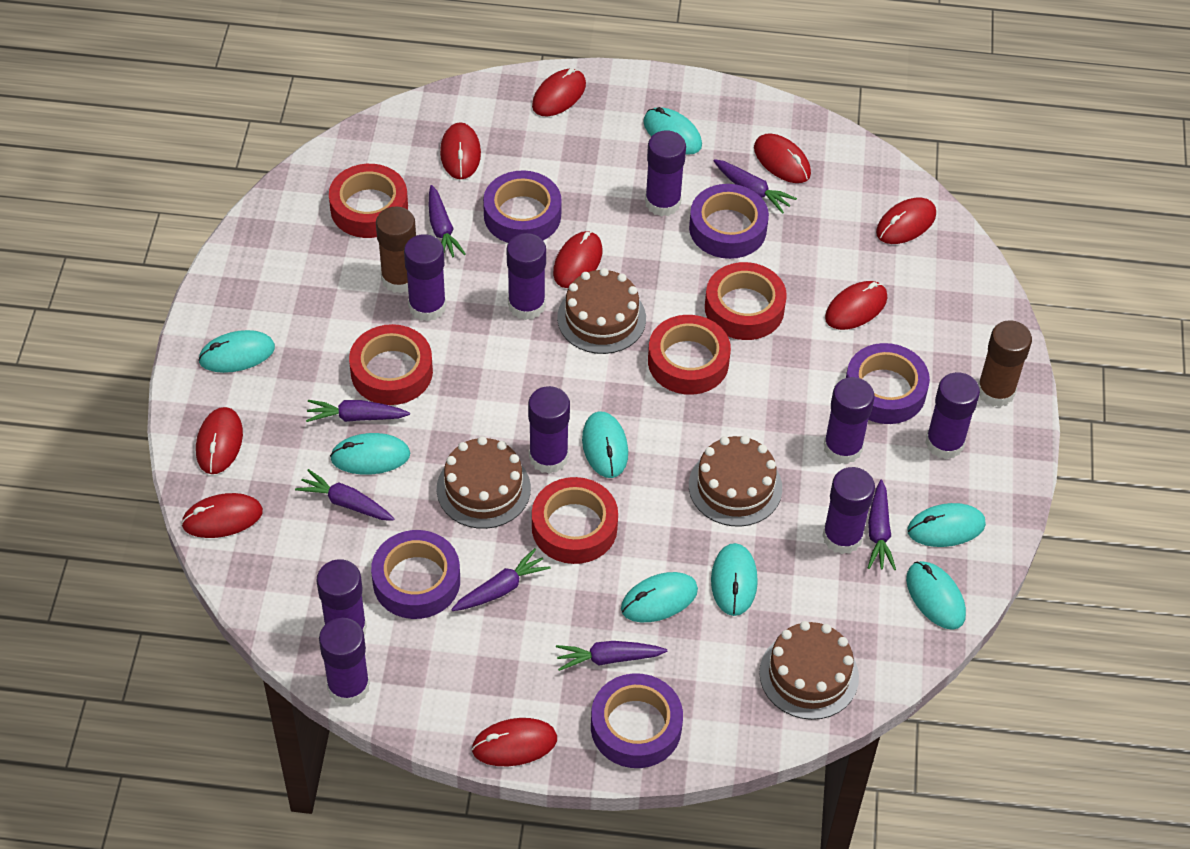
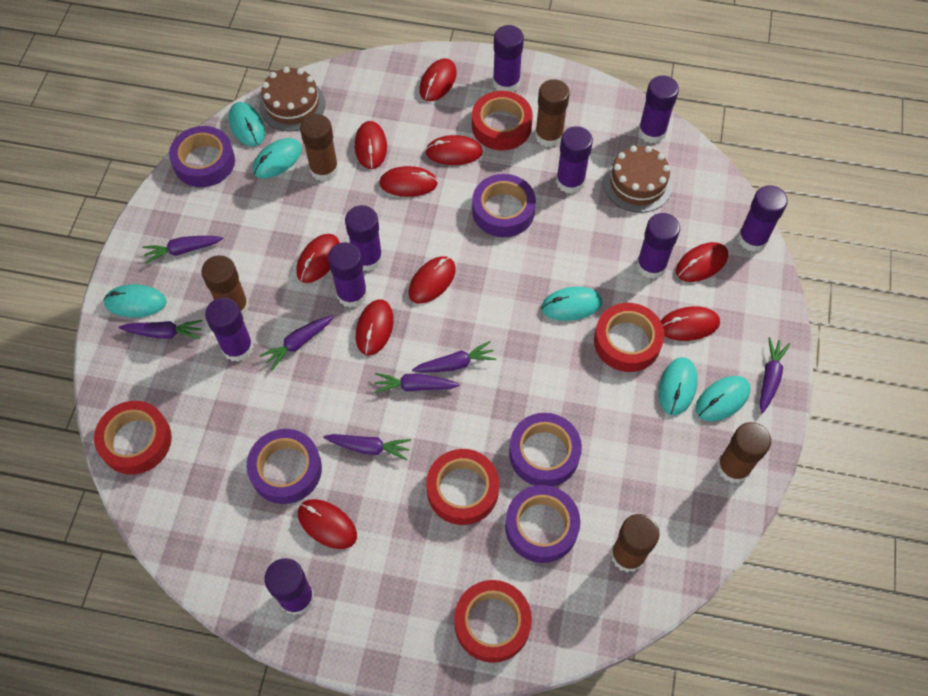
brown cake: 4 -> 2
brown glue stick: 2 -> 5
red mouse: 9 -> 10
turquoise mouse: 8 -> 6

